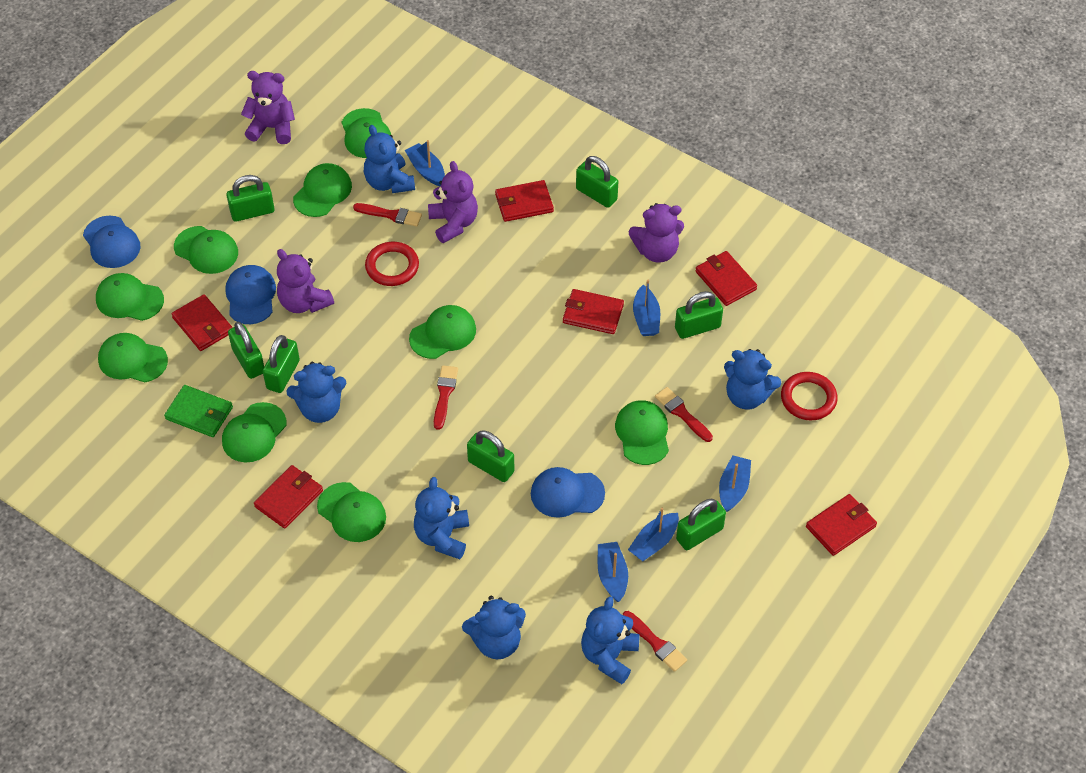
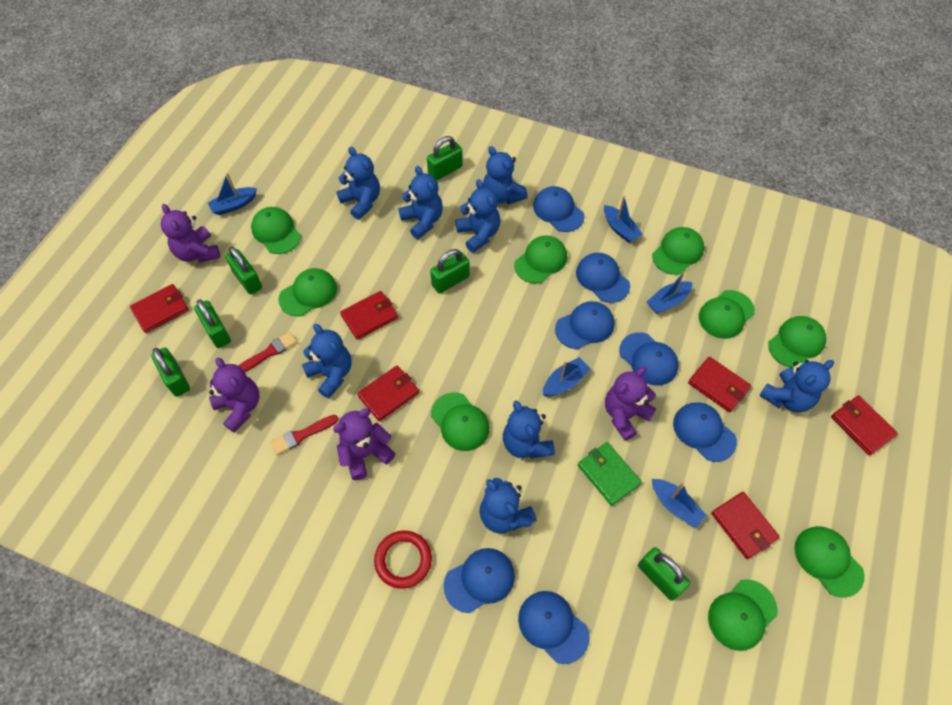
blue cap: 3 -> 7
blue teddy bear: 6 -> 8
green padlock: 7 -> 6
red brush: 4 -> 2
red ring: 2 -> 1

